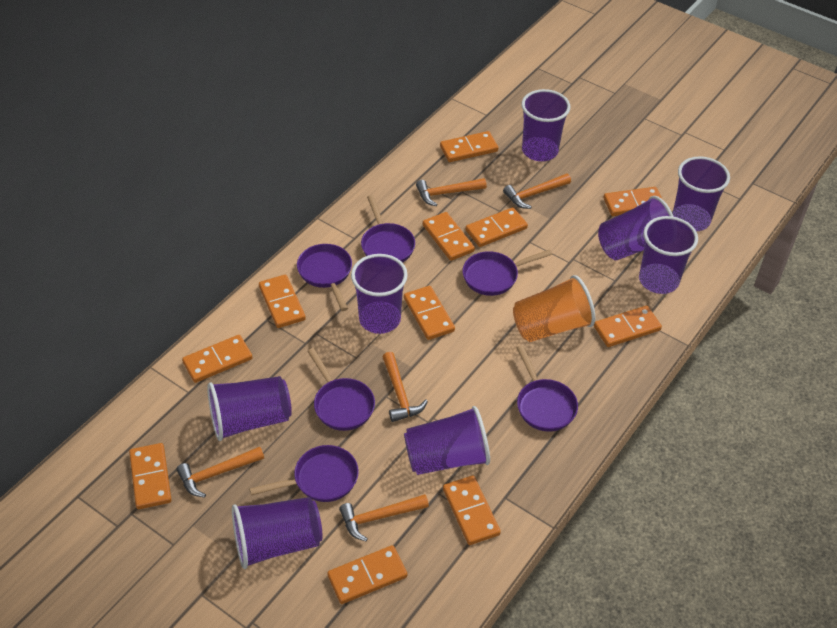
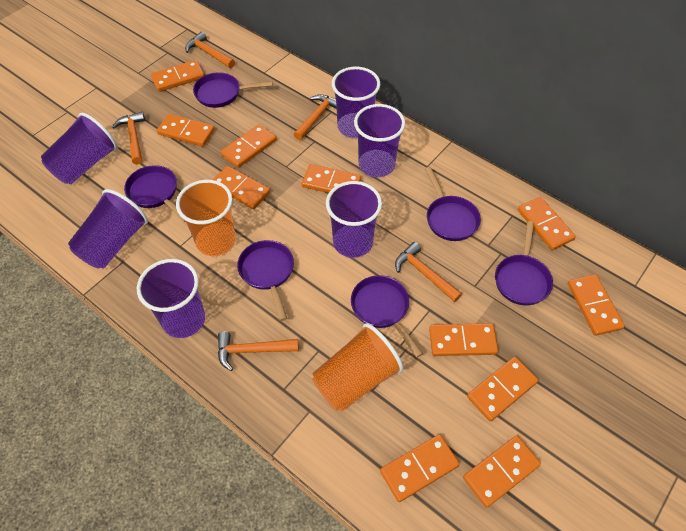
orange cup: 1 -> 2
purple cup: 8 -> 6

